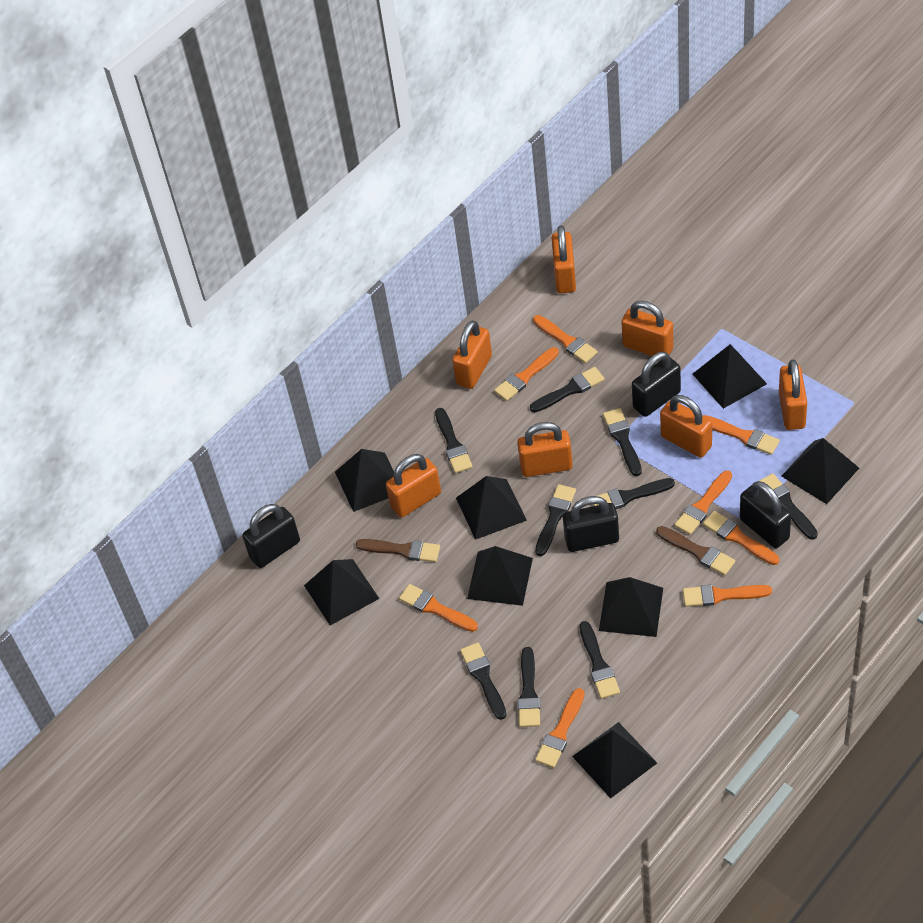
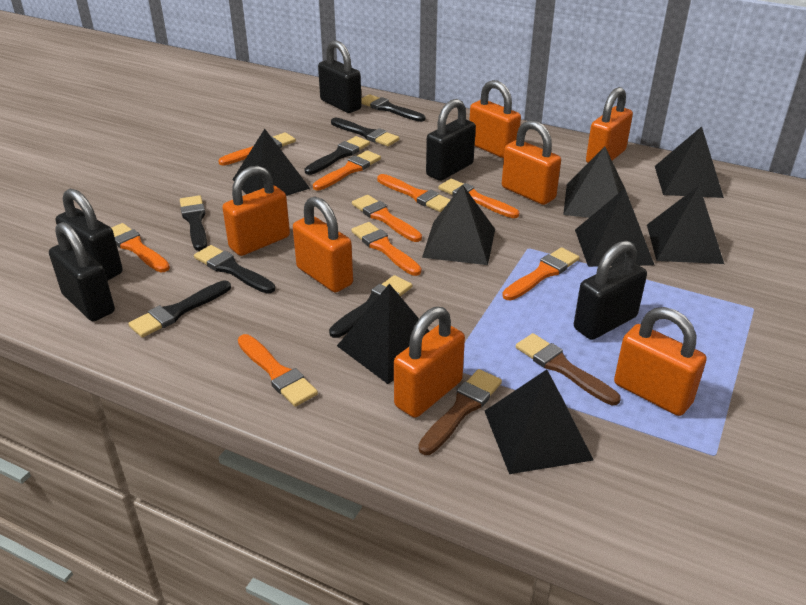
black brush: 9 -> 7
black padlock: 4 -> 5
orange brush: 8 -> 9

